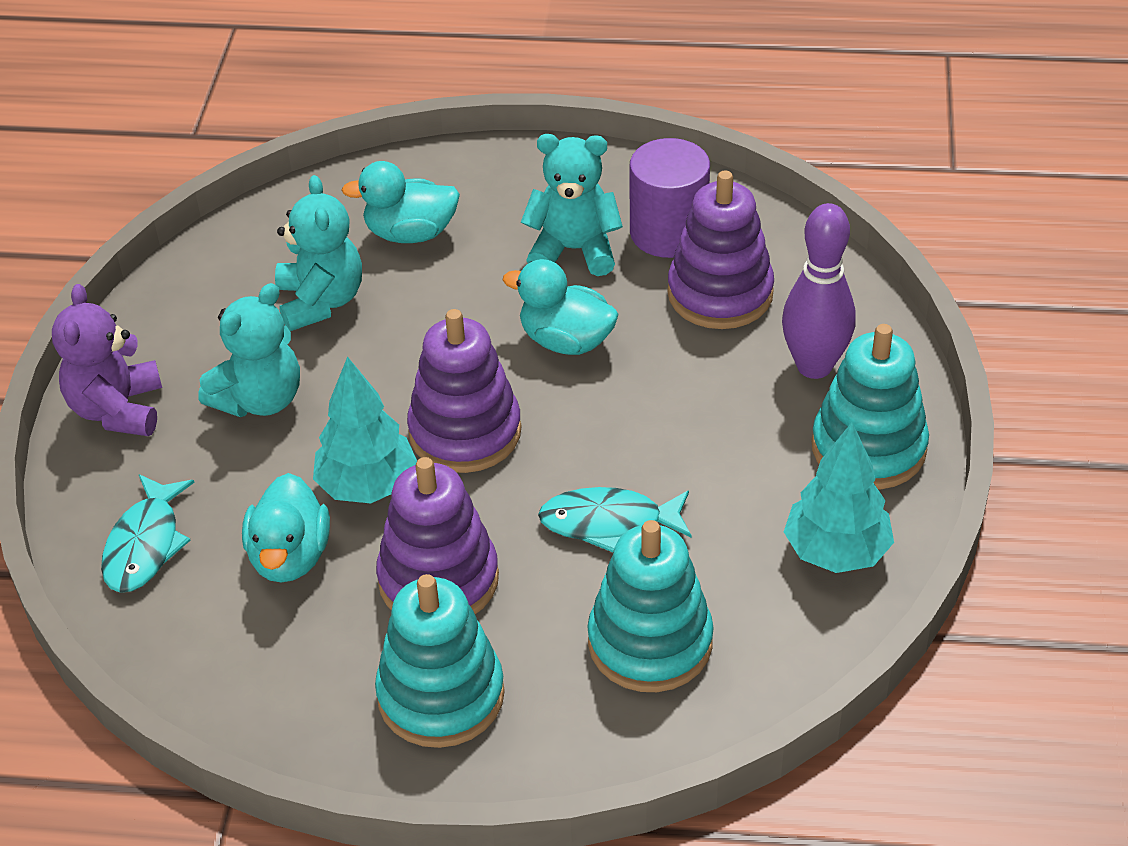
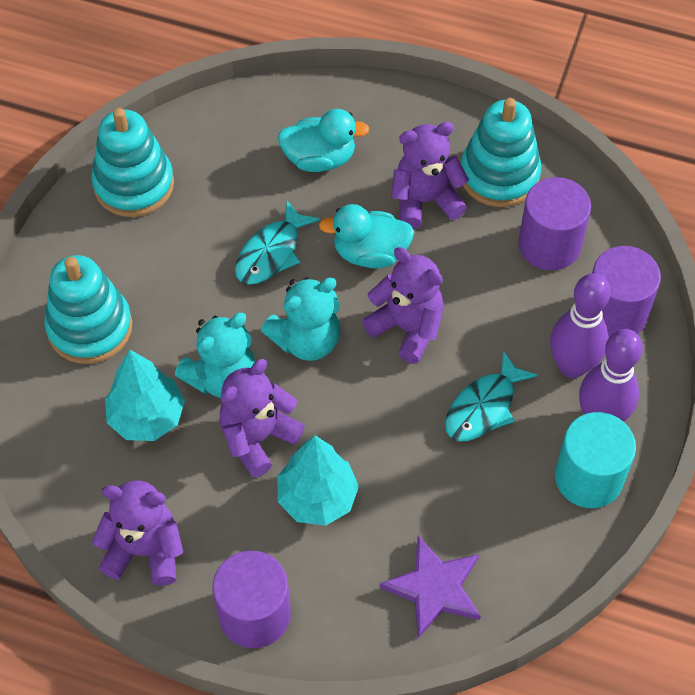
purple bowling pin: 1 -> 2
purple cylinder: 1 -> 3
purple stacking toy: 3 -> 0
purple star: 0 -> 1
purple teddy bear: 1 -> 4
turquoise cylinder: 0 -> 1
turquoise duck: 3 -> 2
turquoise teddy bear: 3 -> 2

